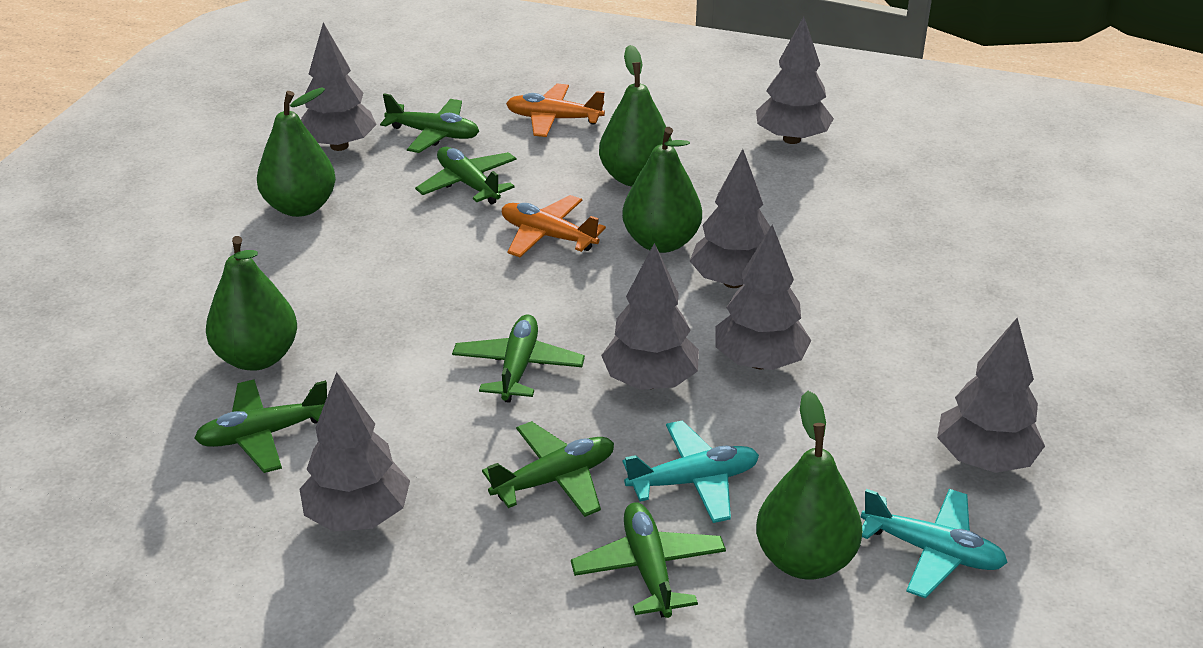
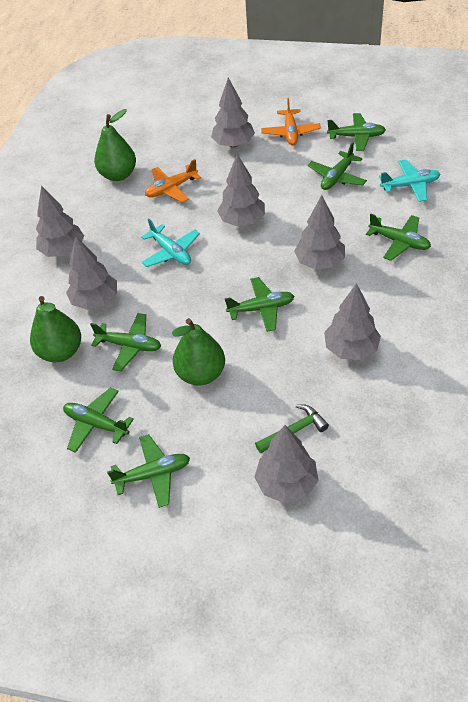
green hammer: 0 -> 1
green pear: 5 -> 3
green plane: 6 -> 7

